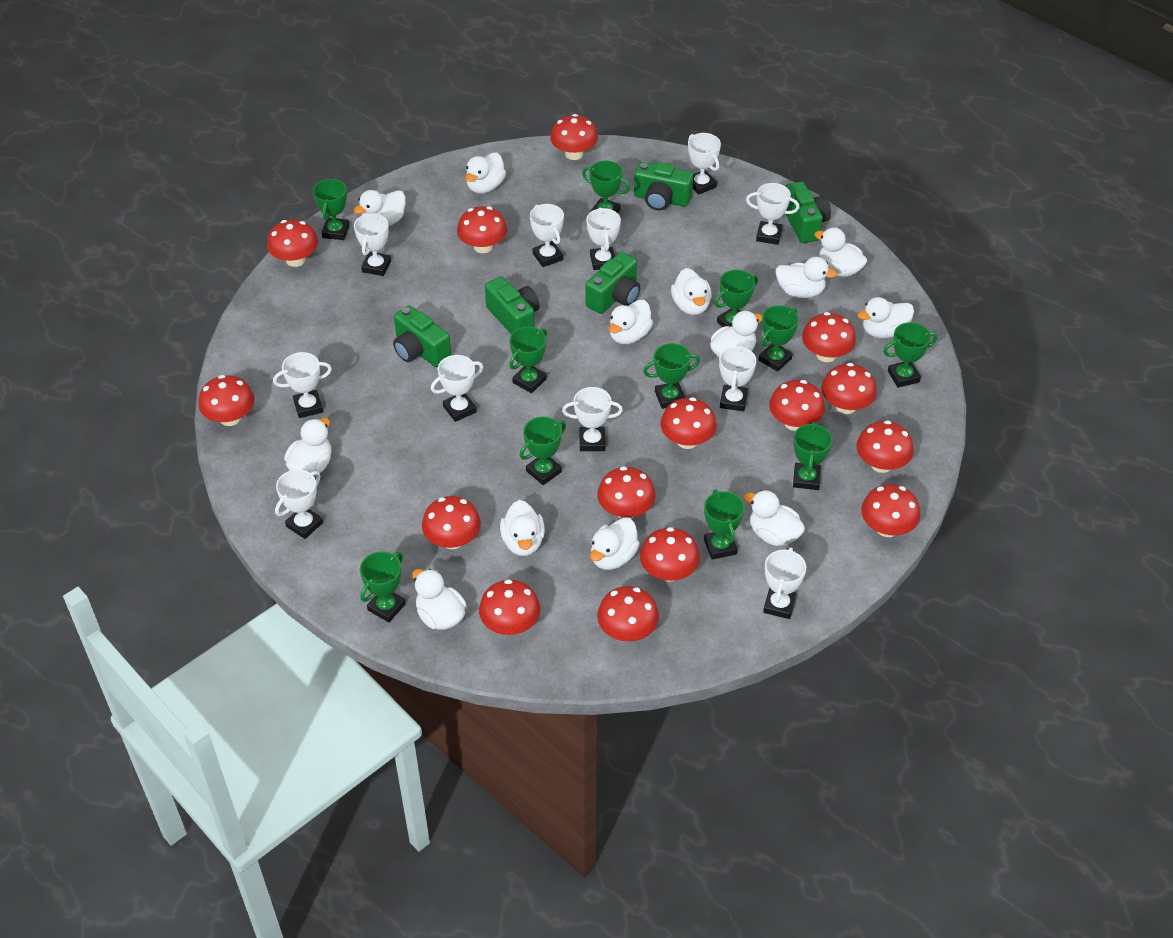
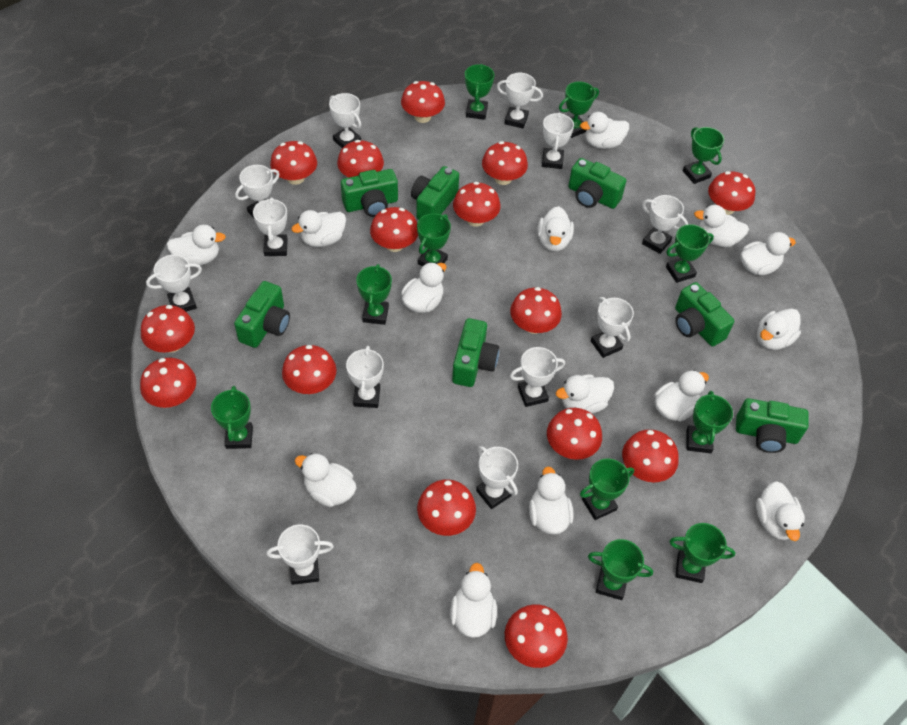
green camera: 5 -> 7
white duck: 13 -> 14
white trophy: 11 -> 12

